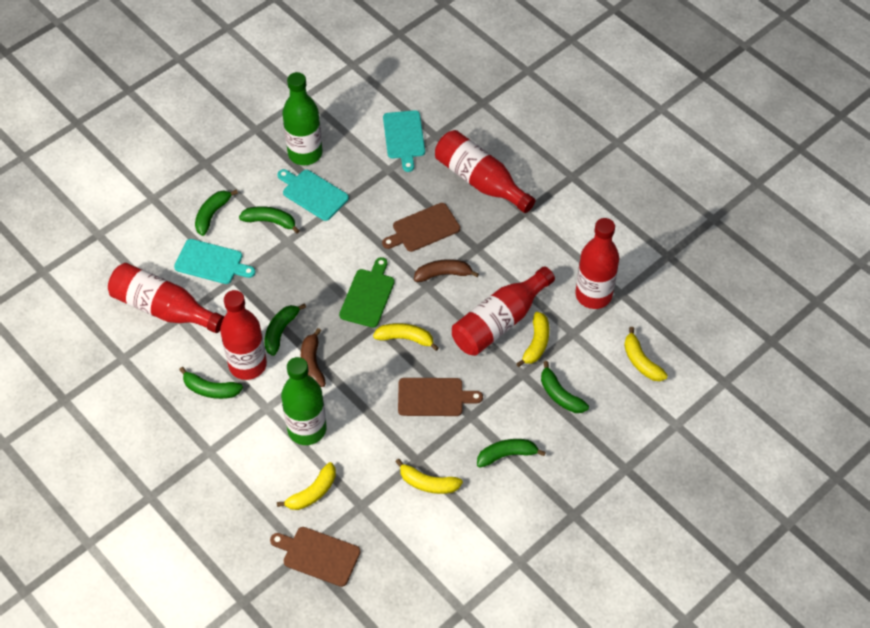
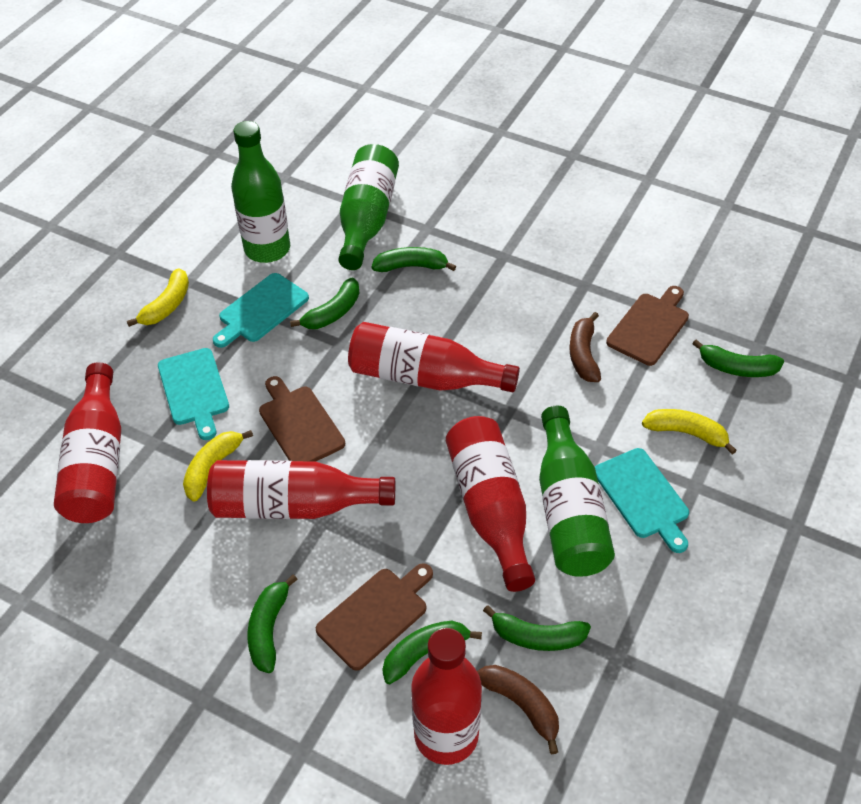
green bottle: 2 -> 3
green cutting board: 1 -> 0
yellow banana: 5 -> 3

